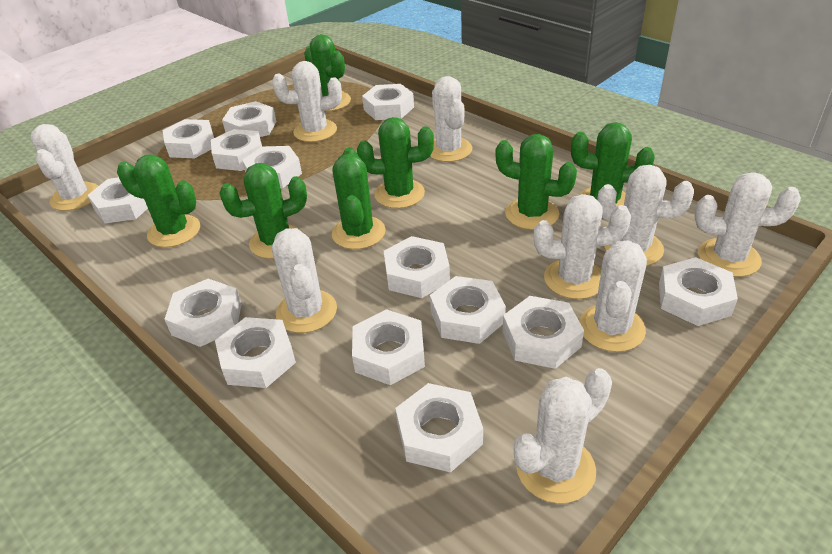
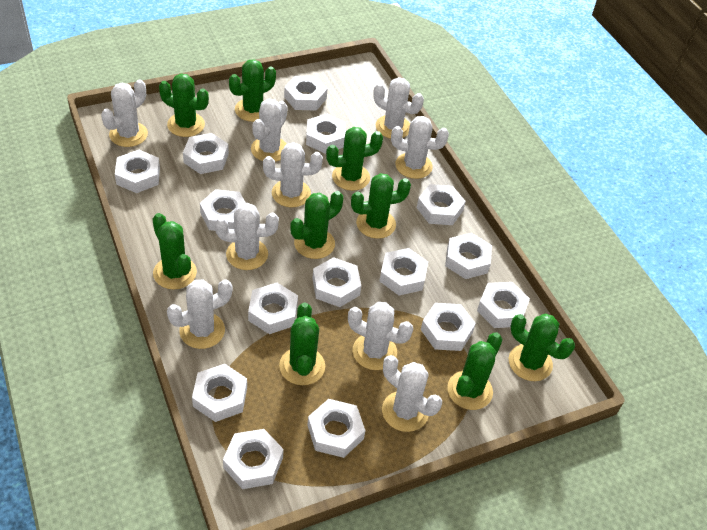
green cactus: 7 -> 9
white nut: 14 -> 15

